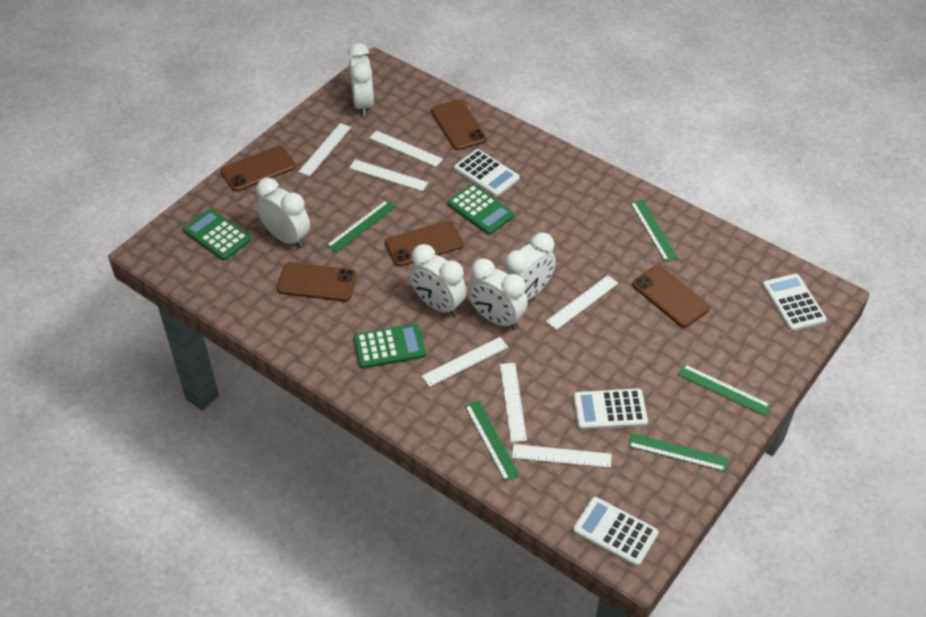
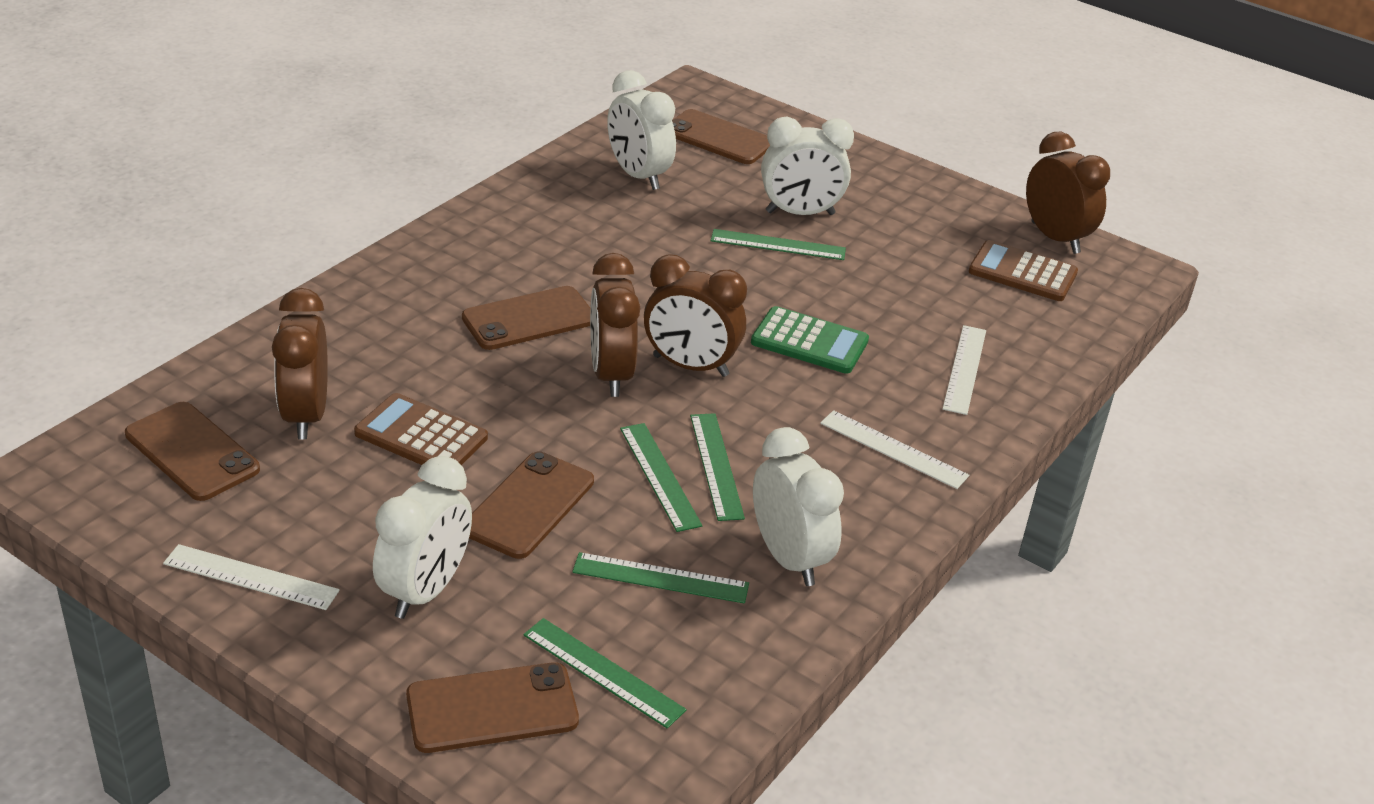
brown calculator: 0 -> 2
brown clock: 0 -> 4
green calculator: 3 -> 1
white calculator: 4 -> 0
white clock: 5 -> 4
white ruler: 7 -> 3

